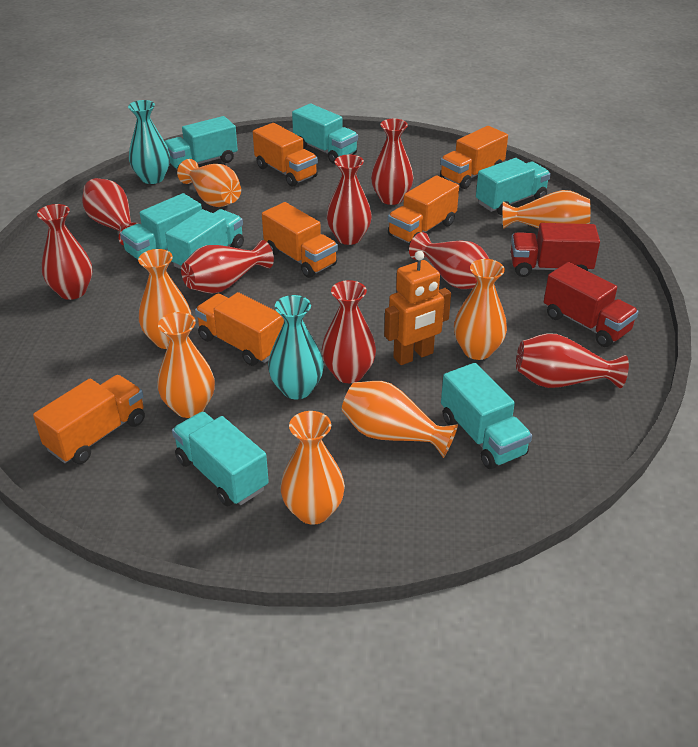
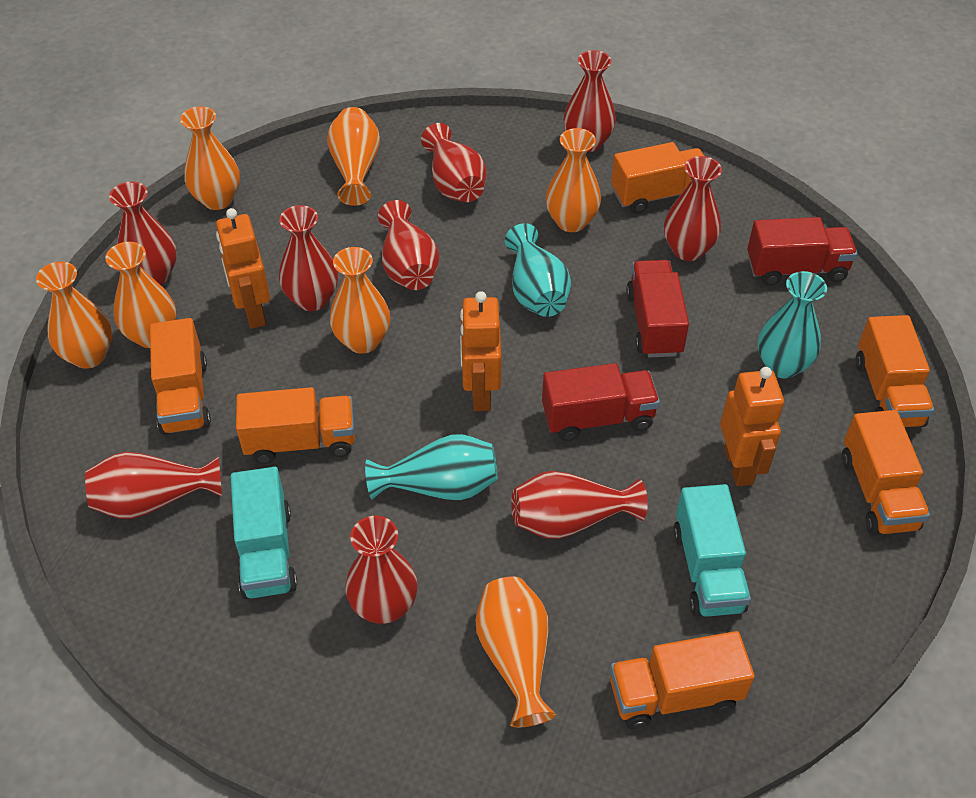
orange robot: 1 -> 3
red truck: 2 -> 3
red vase: 8 -> 9
turquoise truck: 7 -> 2
turquoise vase: 2 -> 3

